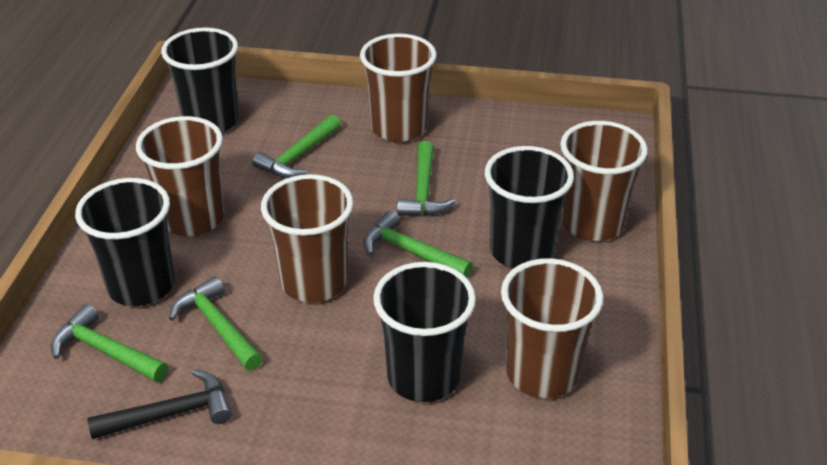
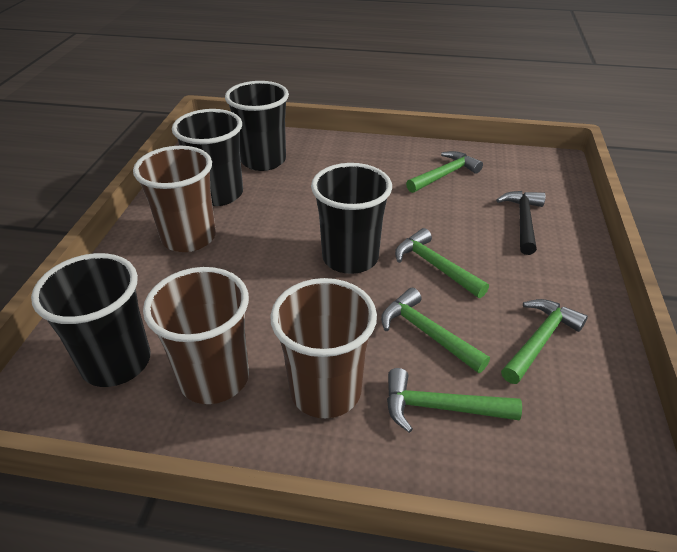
brown cup: 5 -> 3

